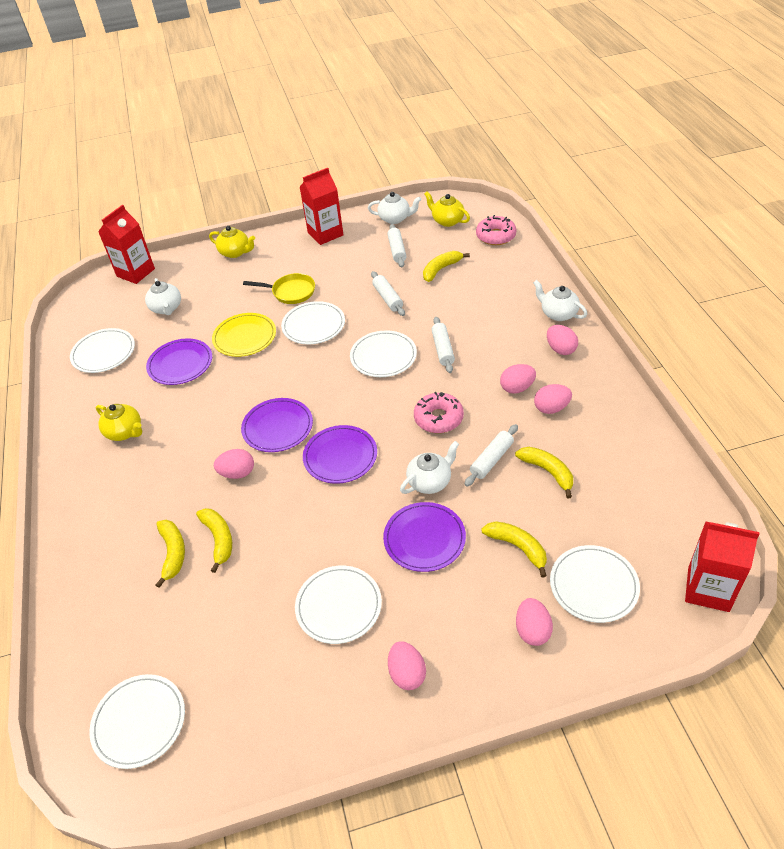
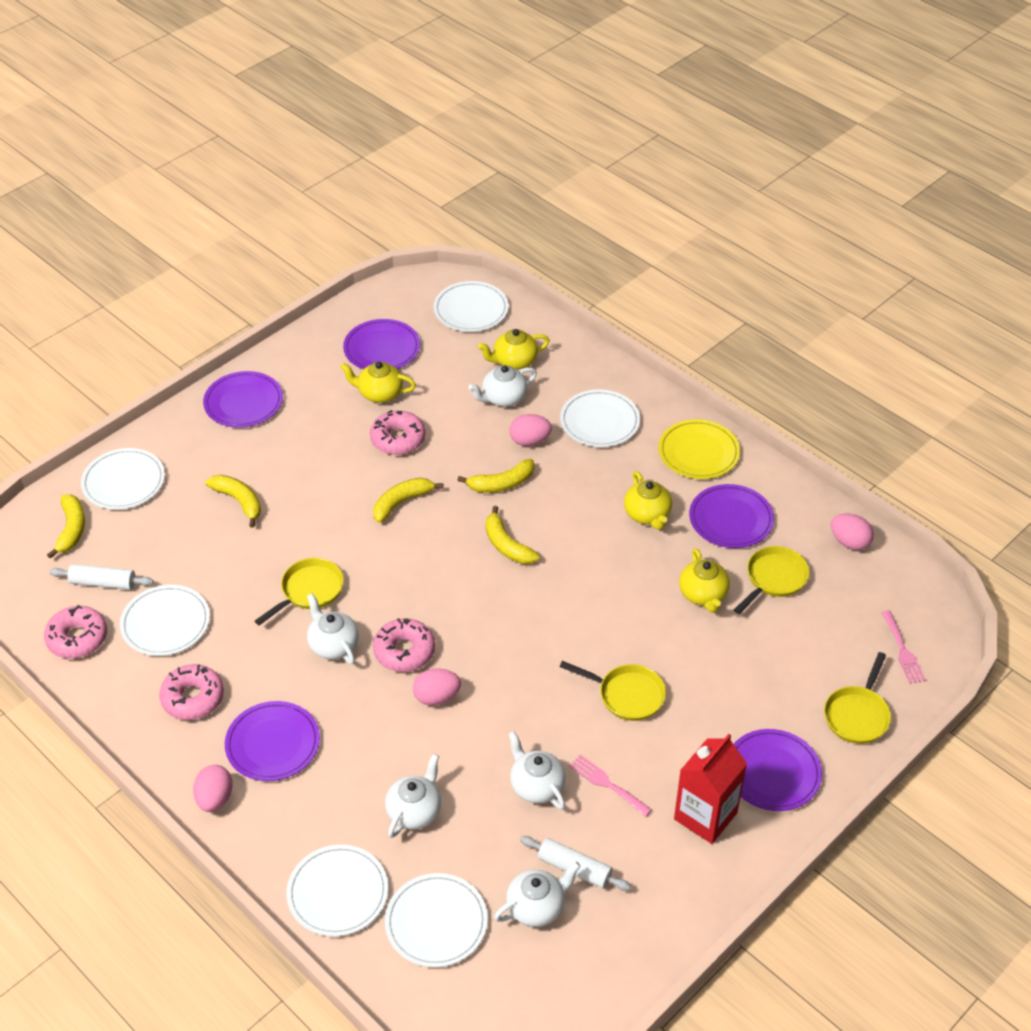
pink donut: 2 -> 4
pink egg: 6 -> 4
pink fork: 0 -> 2
purple plate: 4 -> 5
red carton: 3 -> 1
white rolling pin: 4 -> 2
white teapot: 4 -> 5
yellow pan: 1 -> 4
yellow teapot: 3 -> 4

